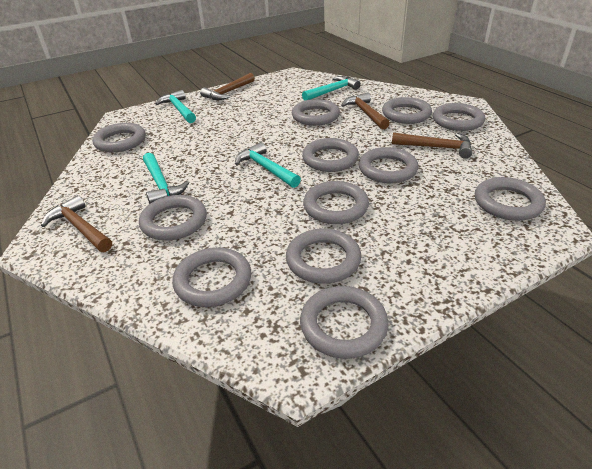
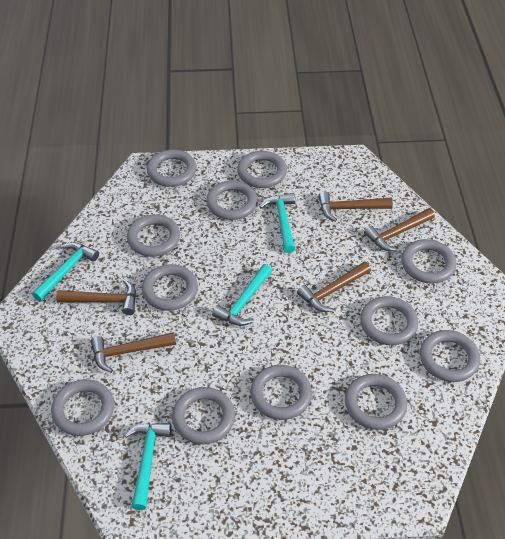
brown hammer: 4 -> 5

